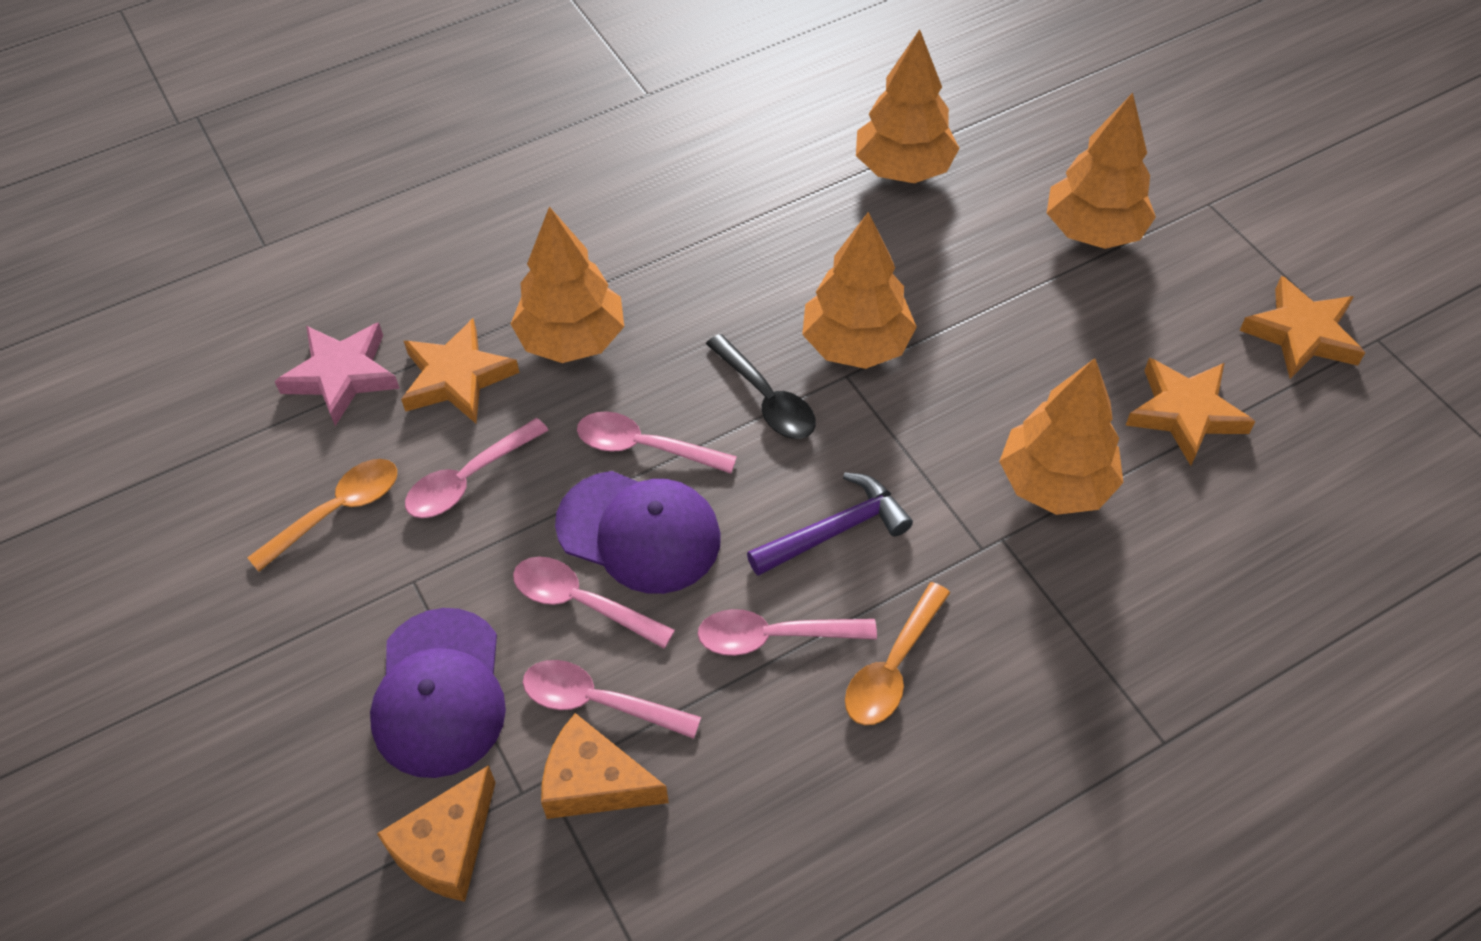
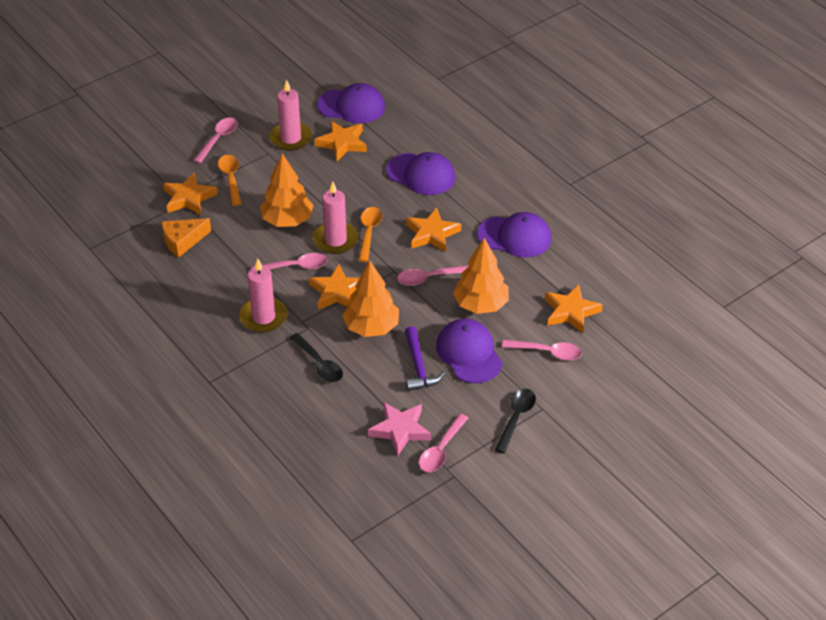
black spoon: 1 -> 2
orange cheese: 2 -> 1
orange star: 3 -> 5
orange tree: 5 -> 3
pink candle: 0 -> 3
purple cap: 2 -> 4

